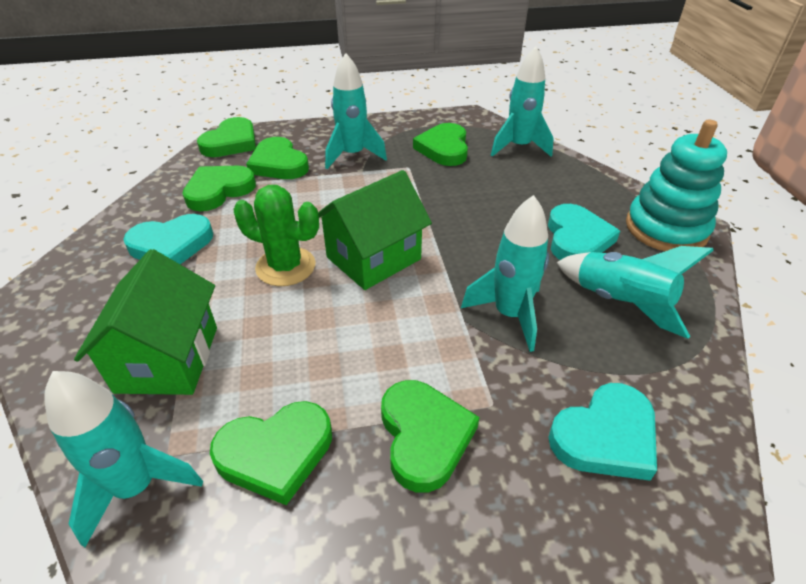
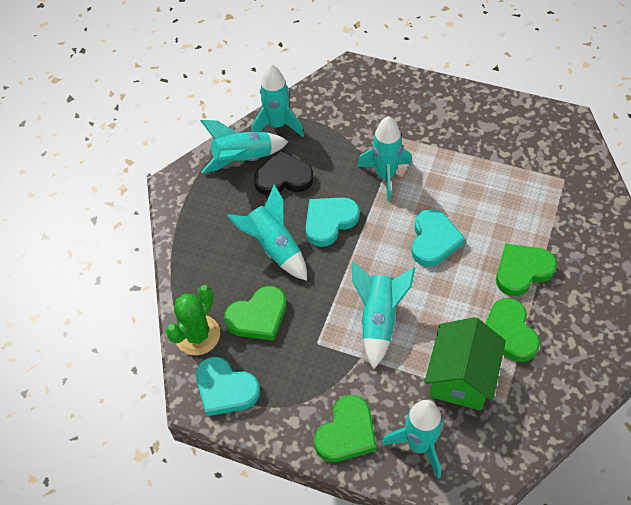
black heart: 0 -> 1
green heart: 6 -> 4
green house: 2 -> 1
turquoise rocket: 5 -> 6
turquoise stacking toy: 1 -> 0

